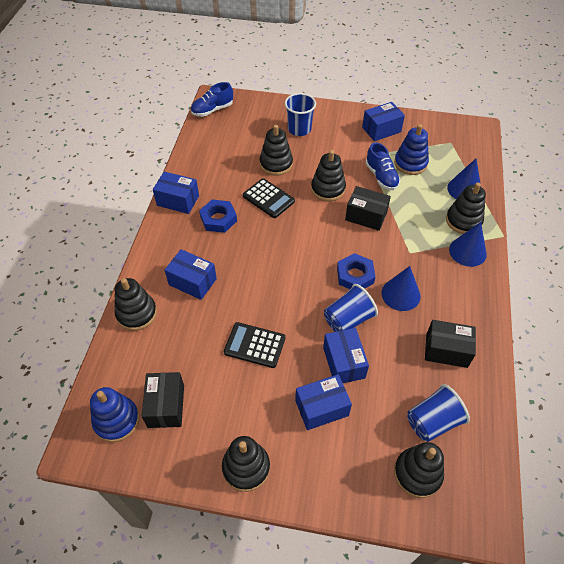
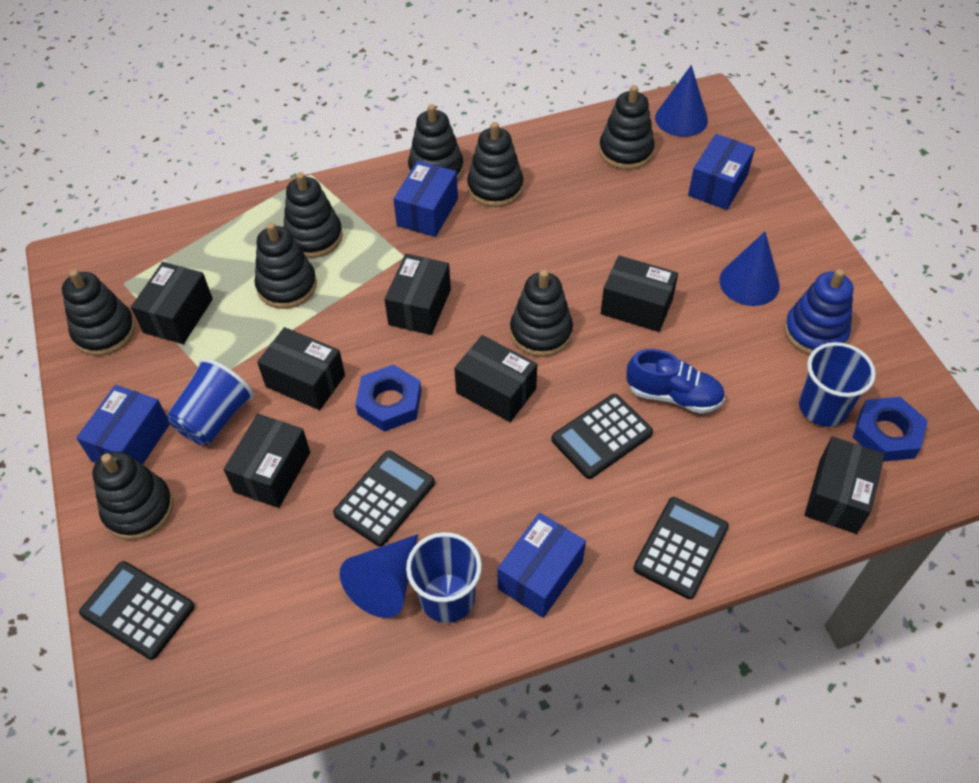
black box: 3 -> 7
black calculator: 2 -> 4
black stacking toy: 6 -> 8
blue box: 5 -> 4
blue shoe: 2 -> 1
blue stacking toy: 2 -> 1

